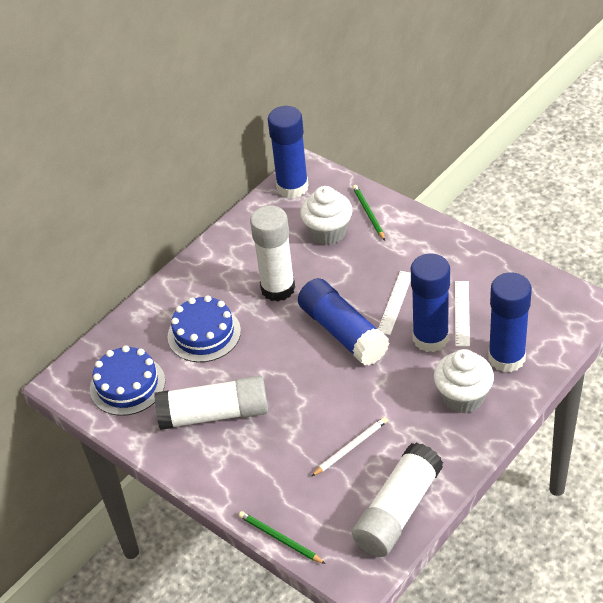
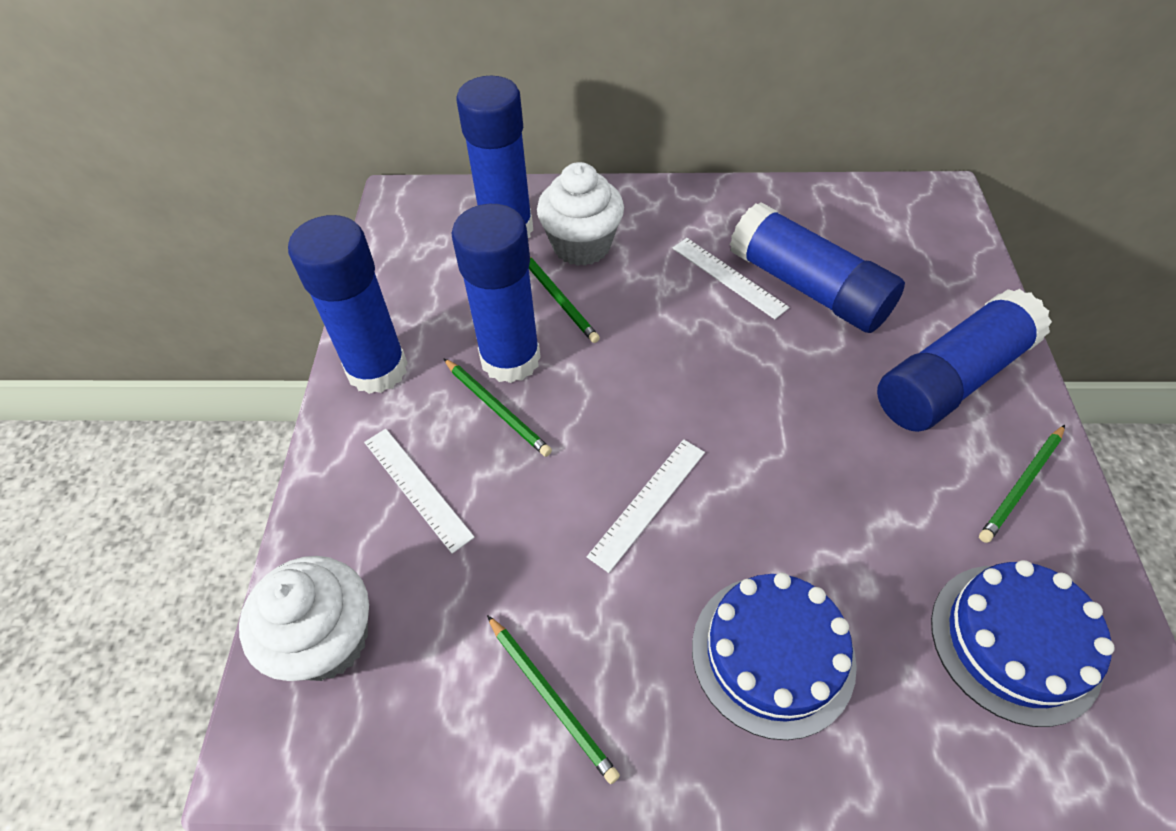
blue glue stick: 4 -> 5
green pencil: 2 -> 4
white glue stick: 3 -> 0
white pencil: 1 -> 0
white ruler: 2 -> 3

